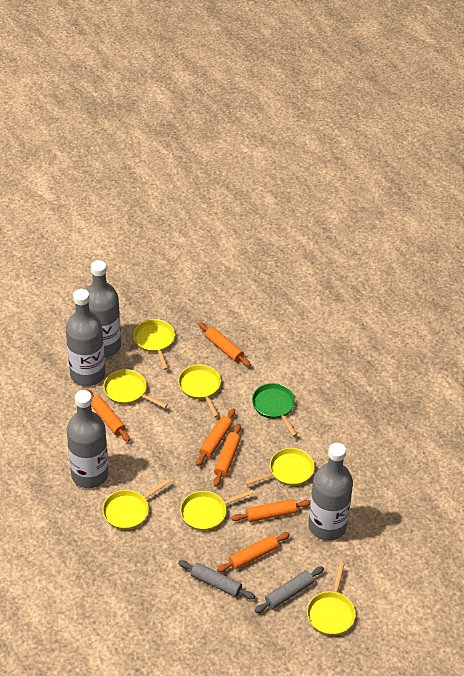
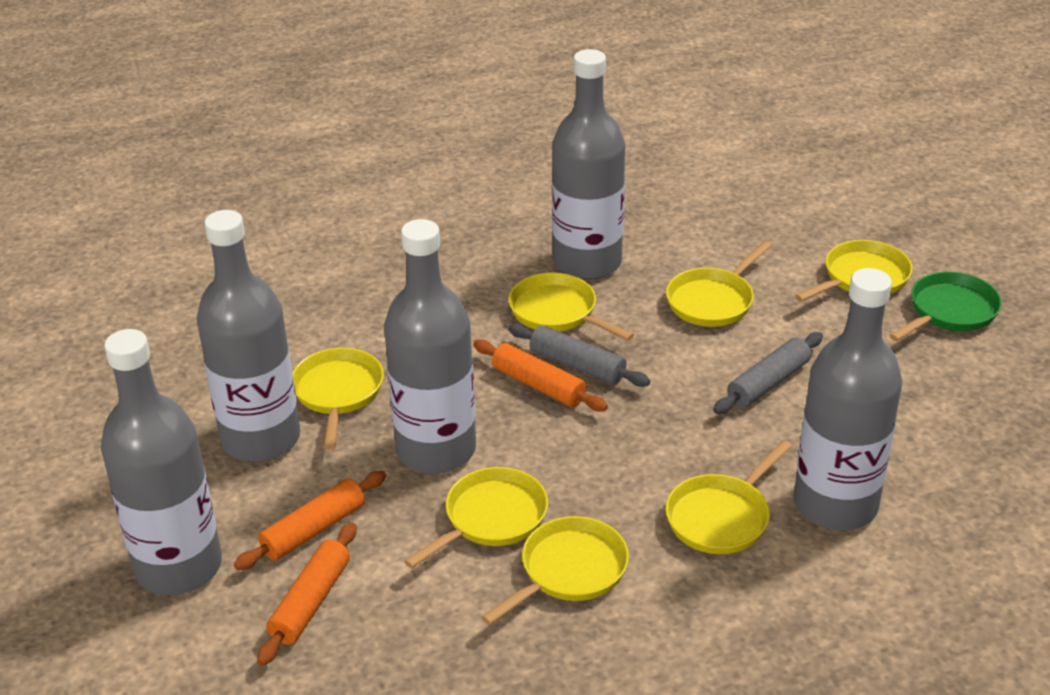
grey bottle: 4 -> 5
orange rolling pin: 6 -> 3

